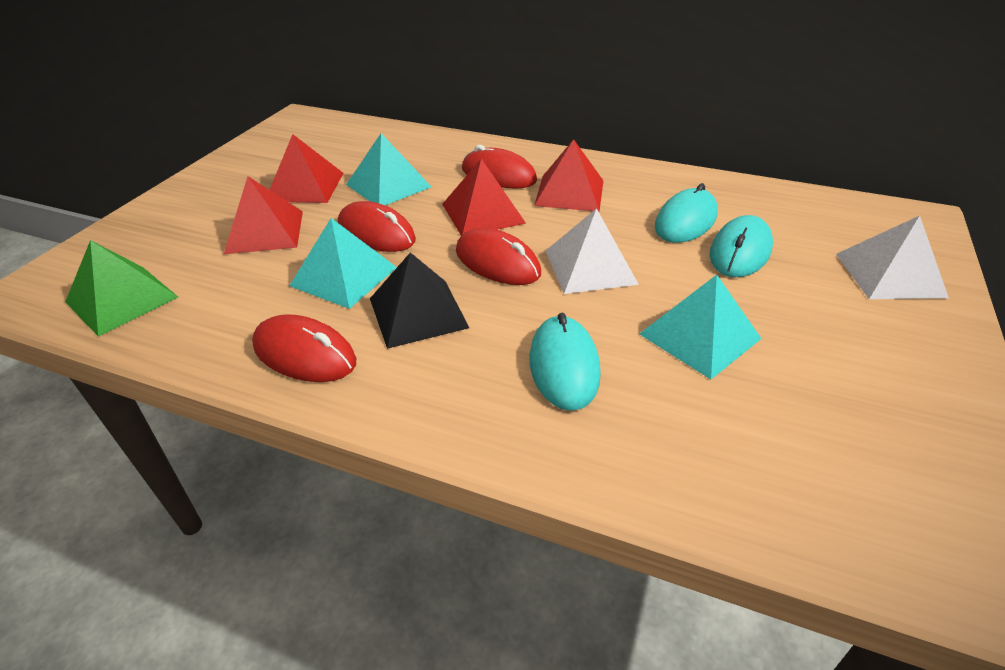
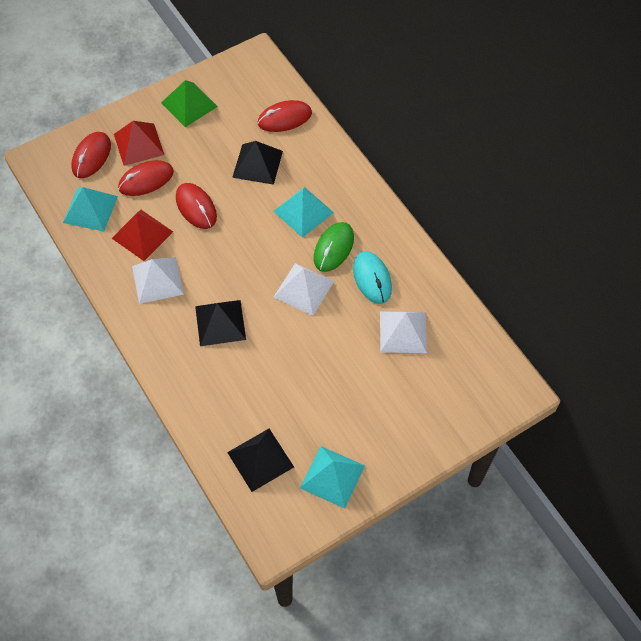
black pyramid: 1 -> 3
green mouse: 0 -> 1
red pyramid: 4 -> 2
turquoise mouse: 3 -> 1
white pyramid: 2 -> 3

